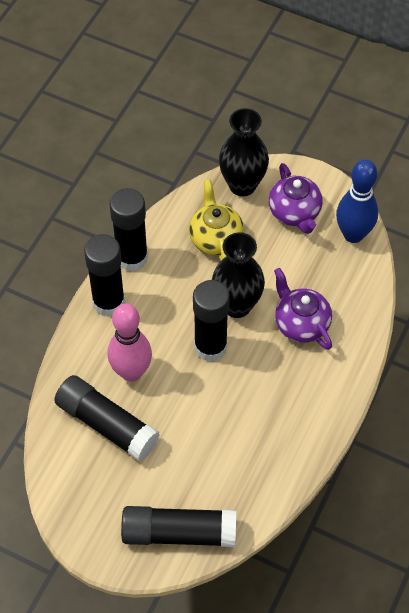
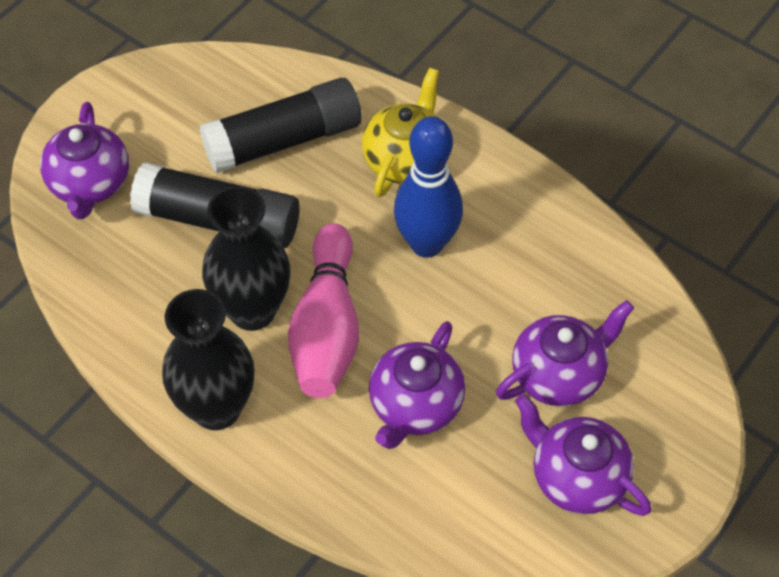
black glue stick: 5 -> 2
purple teapot: 2 -> 4

